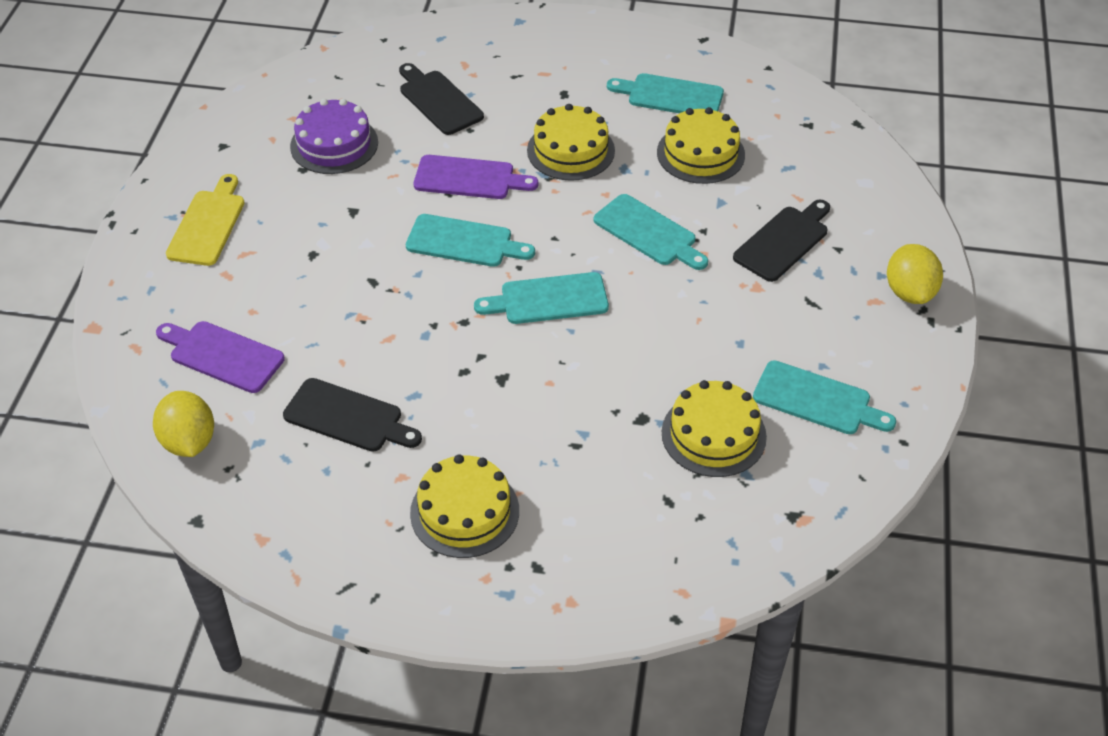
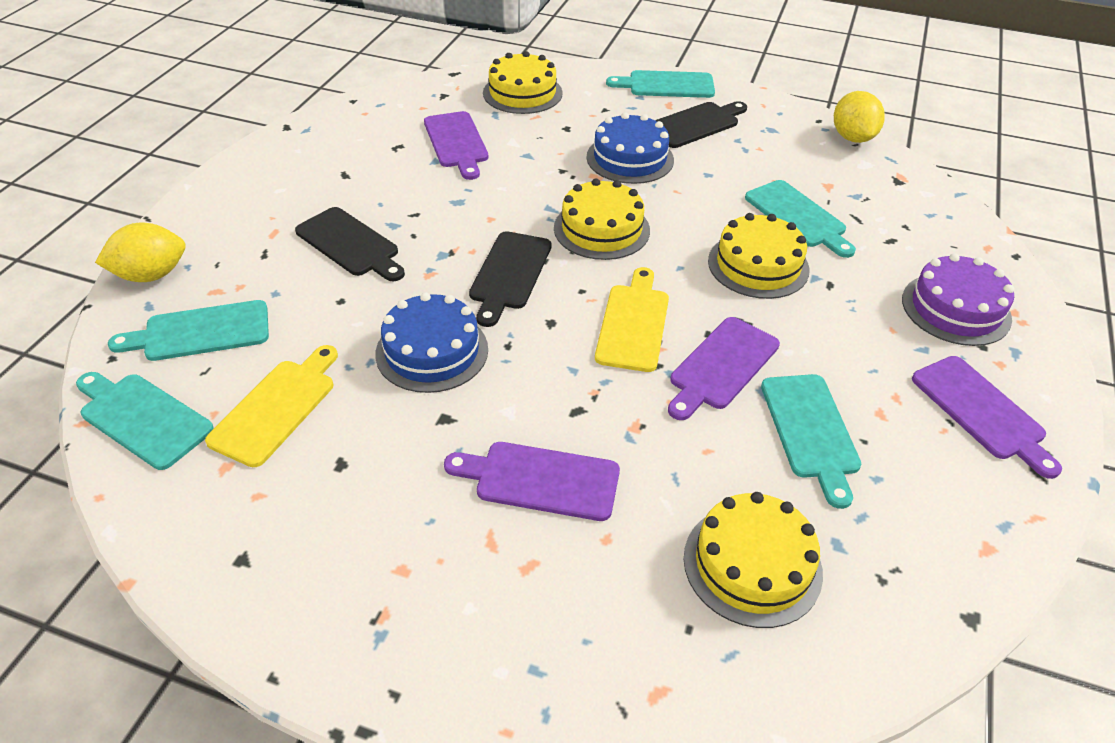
blue cake: 0 -> 2
purple cutting board: 2 -> 4
yellow cutting board: 1 -> 2

